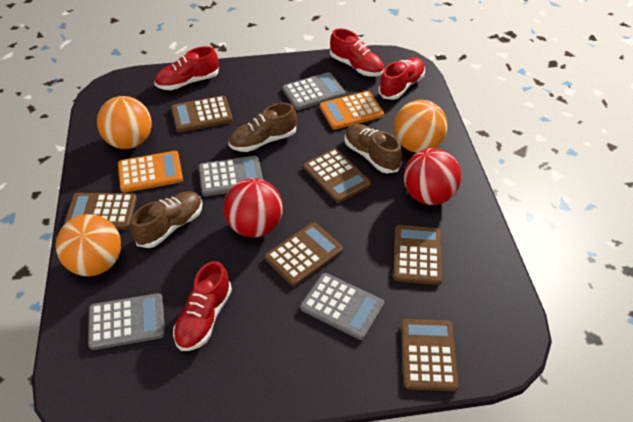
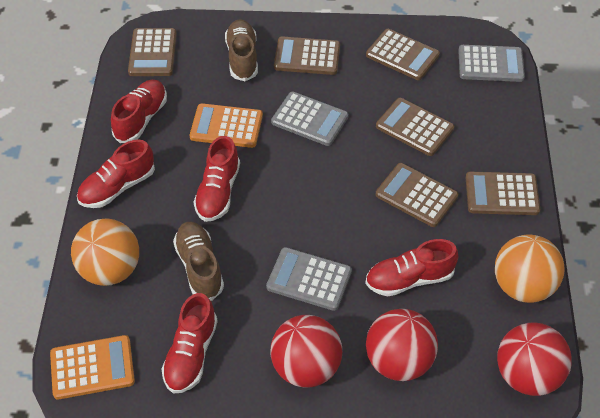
brown shoe: 3 -> 2
grey calculator: 4 -> 3
orange ball: 3 -> 2
red ball: 2 -> 3
red shoe: 4 -> 5

